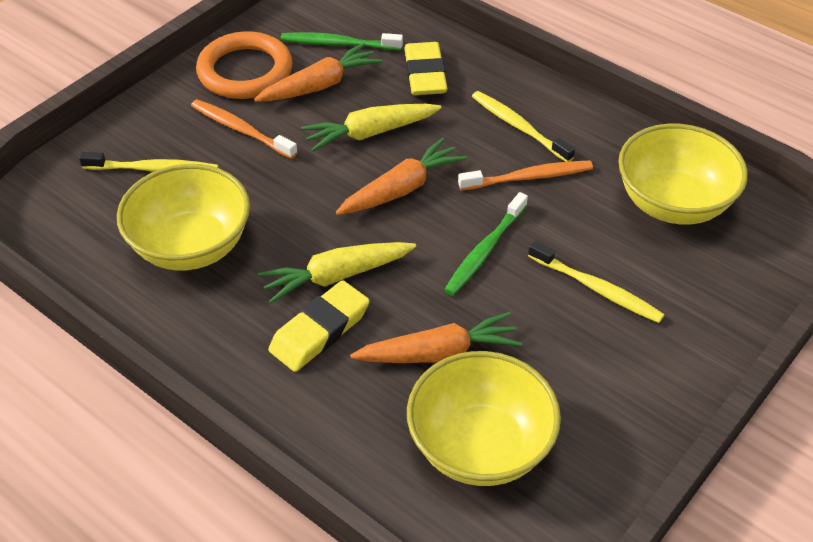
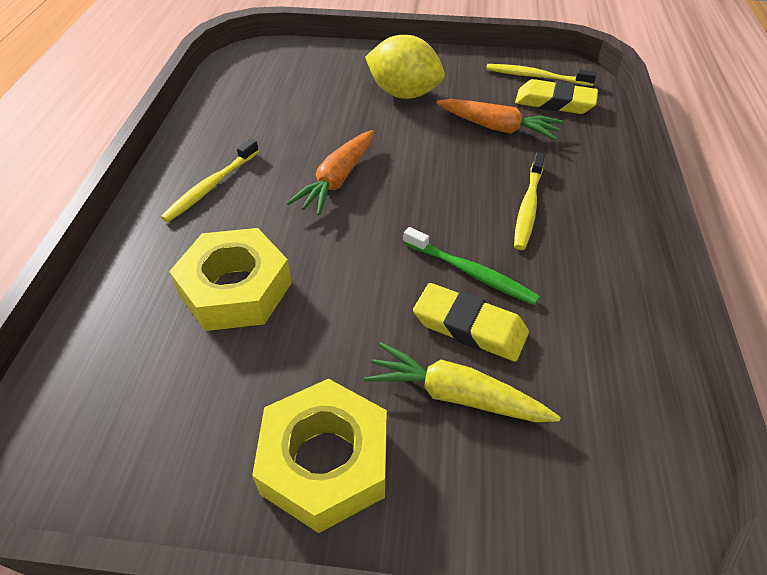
green toothbrush: 2 -> 1
orange carrot: 3 -> 2
orange ring: 1 -> 0
orange toothbrush: 2 -> 0
yellow bowl: 3 -> 0
yellow carrot: 2 -> 1
yellow lemon: 0 -> 1
yellow nut: 0 -> 2

